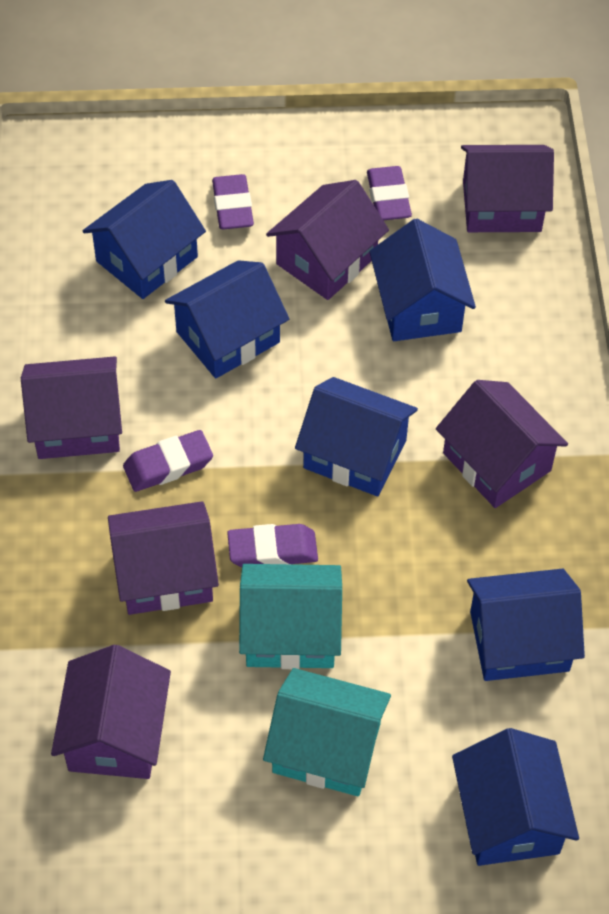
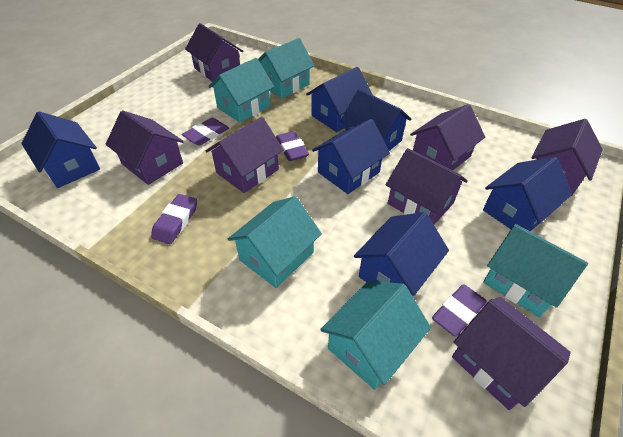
purple house: 6 -> 7
turquoise house: 2 -> 5

